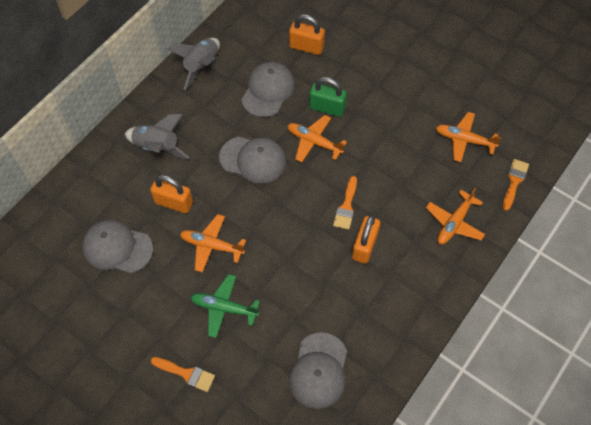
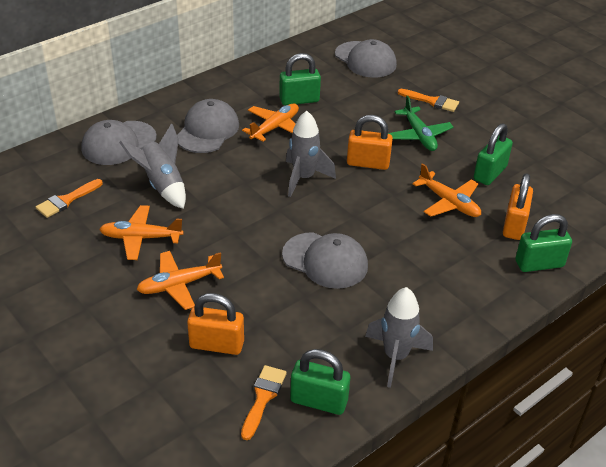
green padlock: 1 -> 4
grey rocket: 2 -> 3

